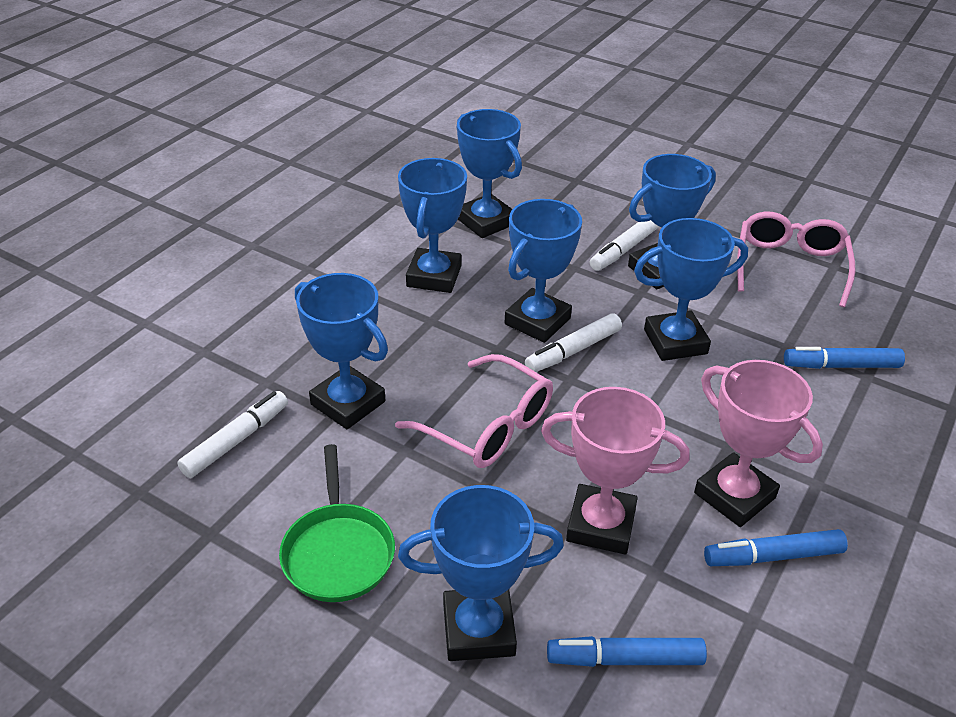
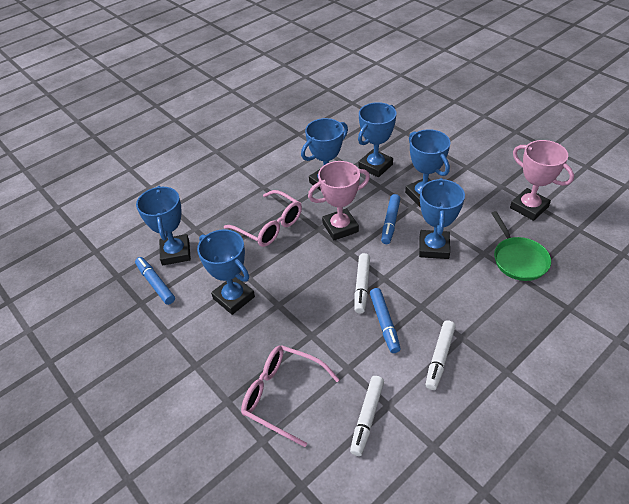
blue trophy: 7 -> 6

